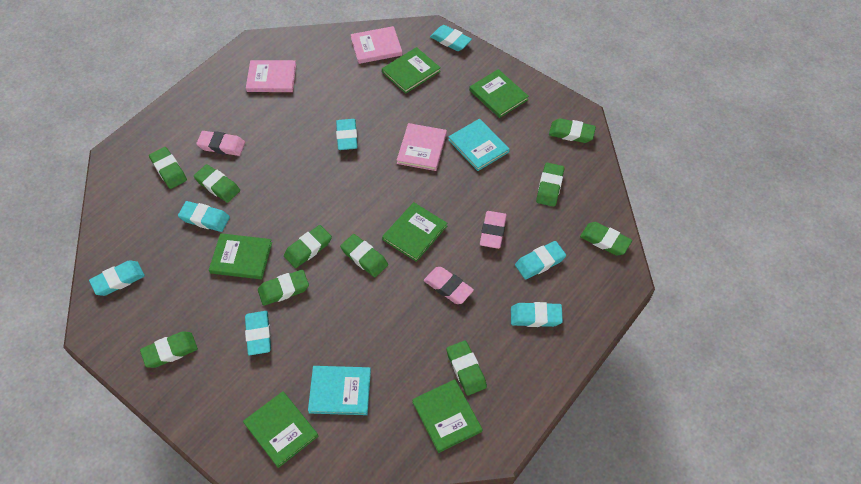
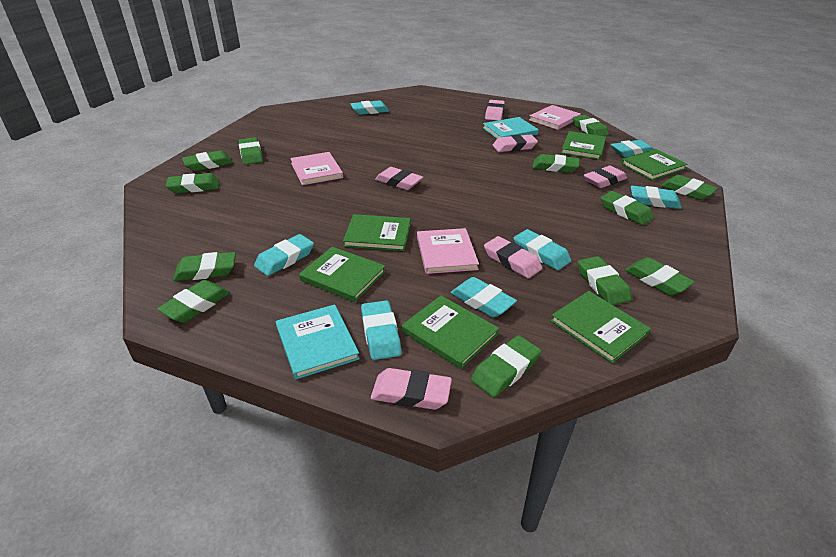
green eraser: 10 -> 12
pink eraser: 3 -> 6

